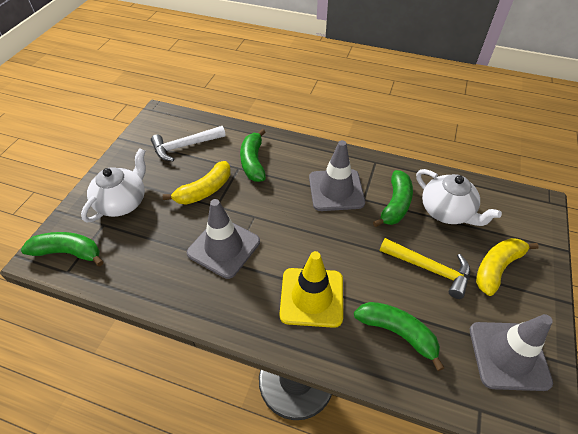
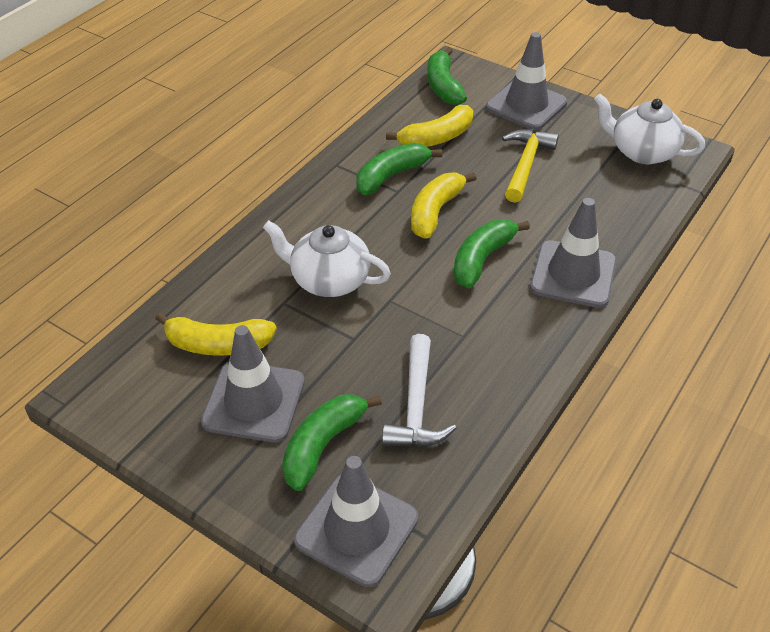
grey traffic cone: 3 -> 4
yellow banana: 2 -> 3
yellow traffic cone: 1 -> 0

